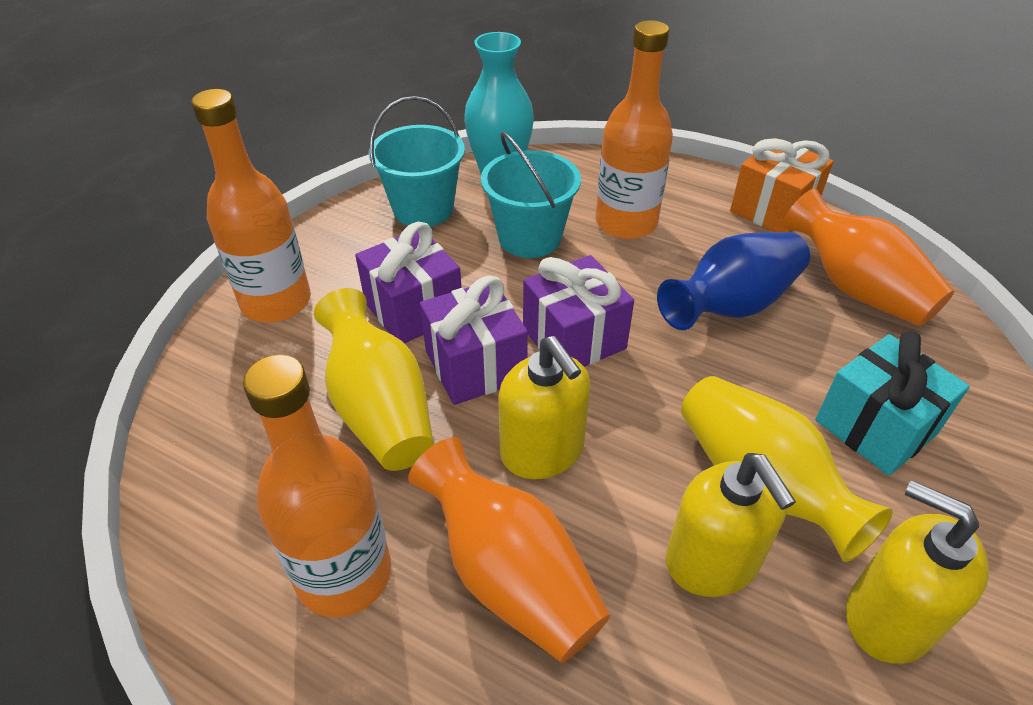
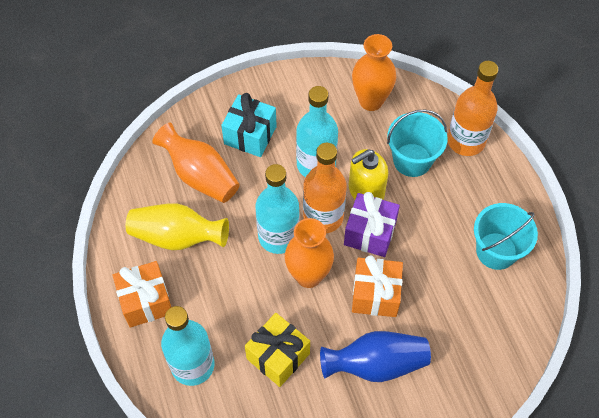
orange bottle: 3 -> 2
orange gift: 1 -> 2
orange vase: 2 -> 3
purple gift: 3 -> 1
turquoise bottle: 0 -> 3
turquoise vase: 1 -> 0
yellow gift: 0 -> 1
yellow soap dispenser: 3 -> 1
yellow vase: 2 -> 1

